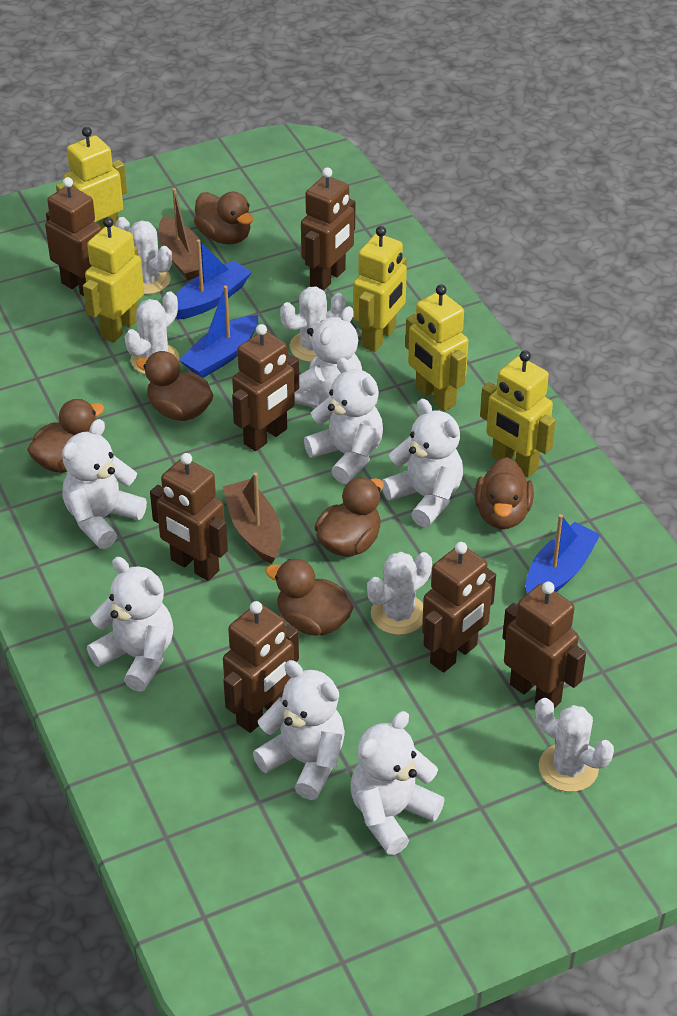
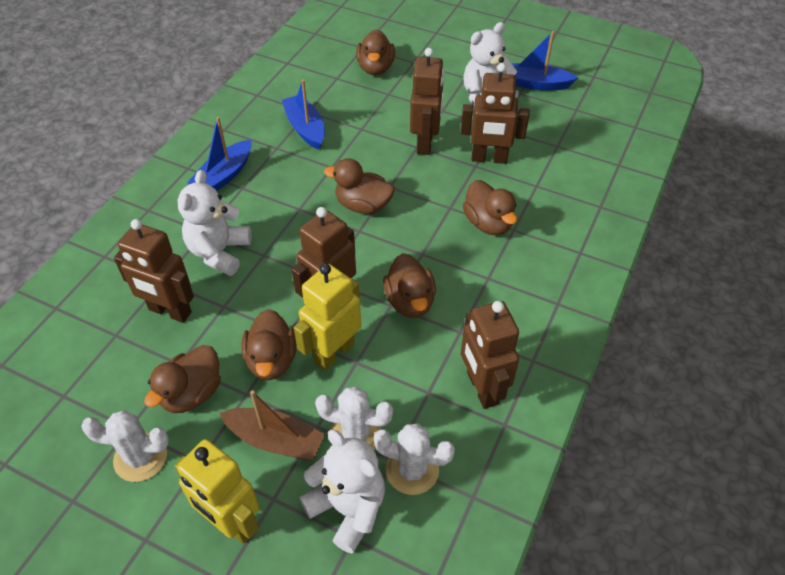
brown boat: 2 -> 1
brown robot: 7 -> 5
white cactus: 5 -> 3
white teddy bear: 7 -> 3
yellow robot: 5 -> 2

